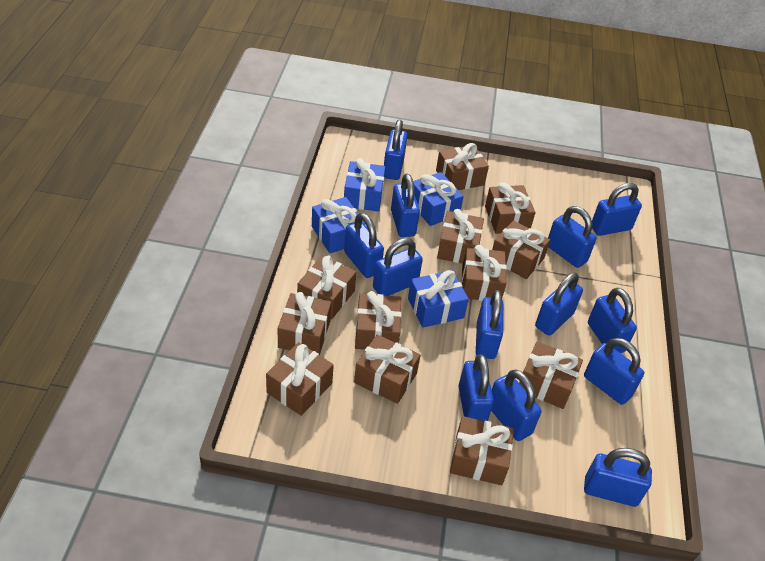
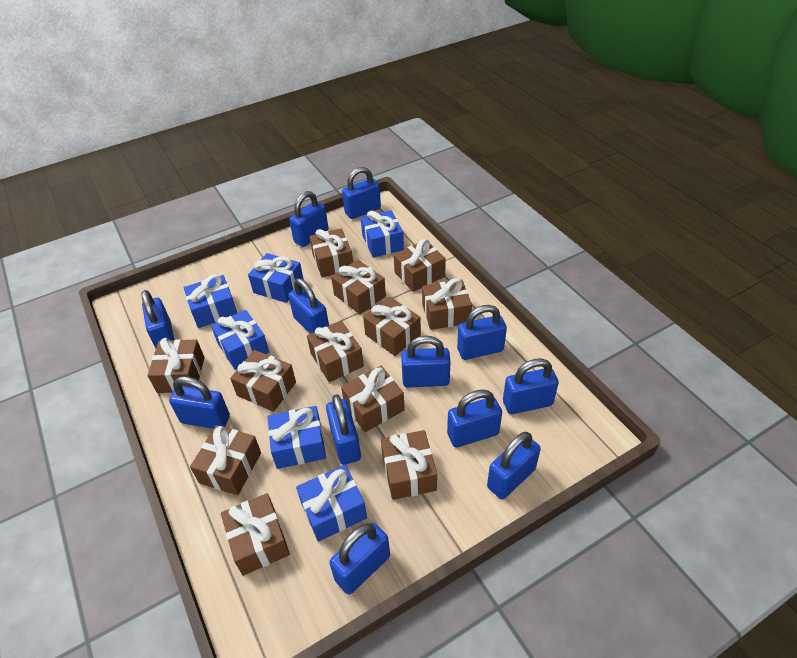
blue gift: 4 -> 6
blue padlock: 13 -> 12

